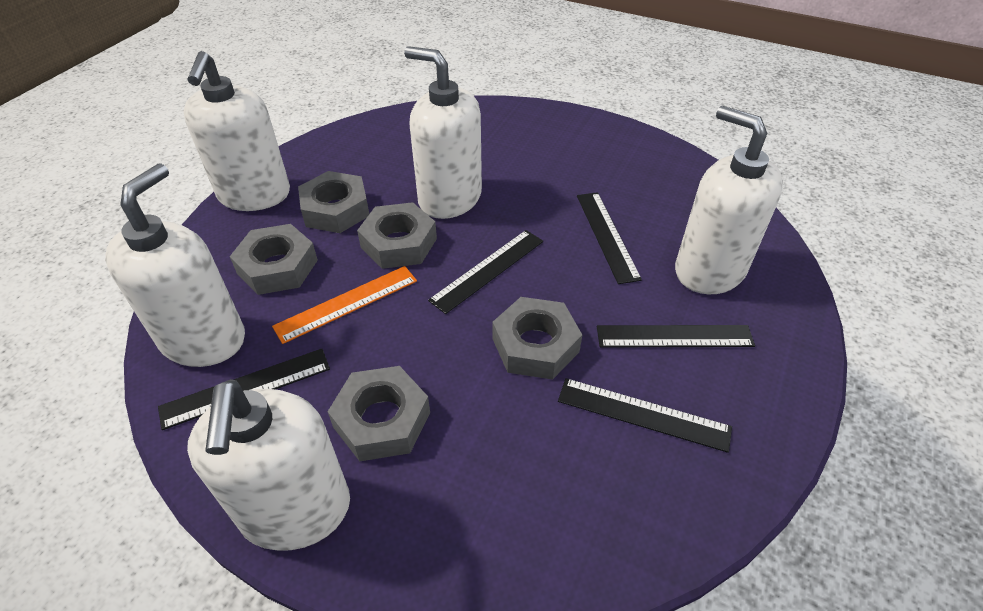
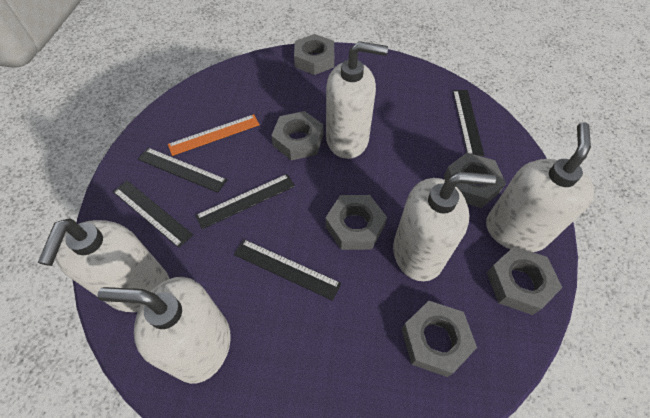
grey nut: 5 -> 6

